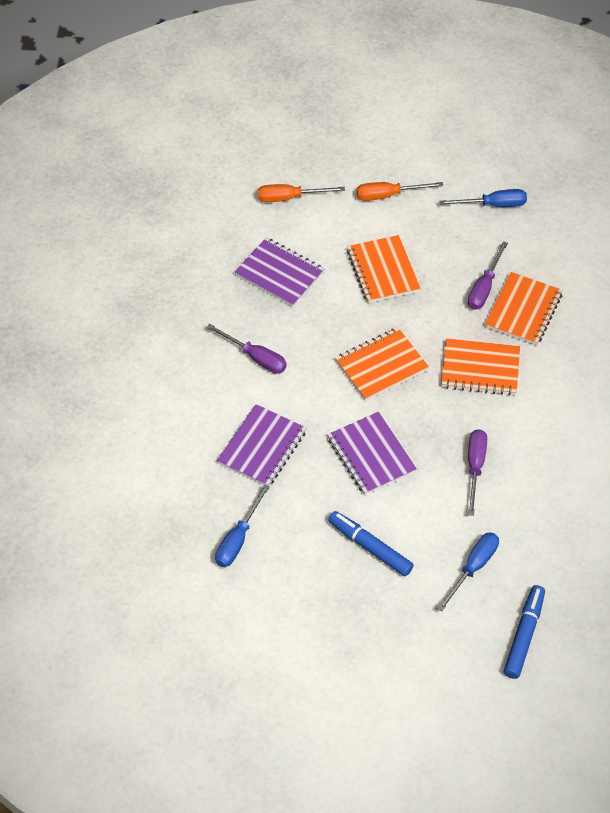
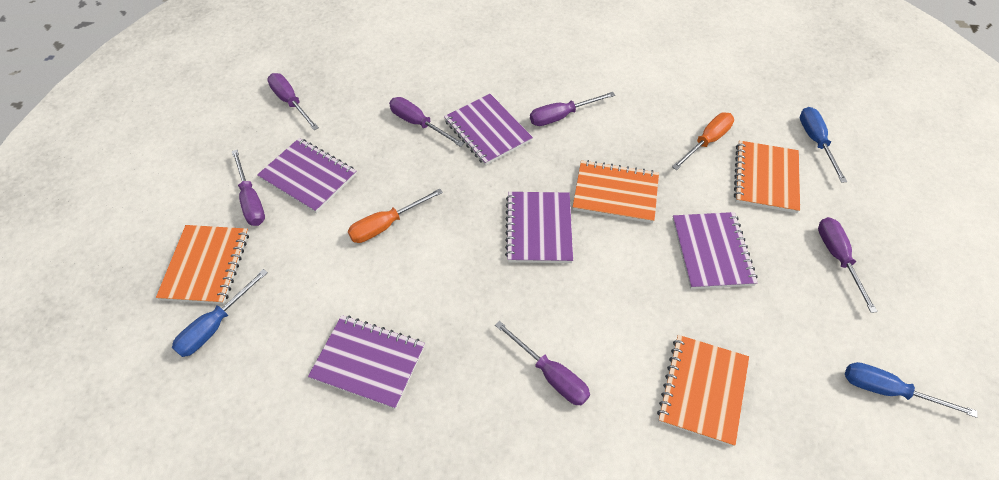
blue marker: 2 -> 0
purple notebook: 3 -> 5
purple screwdriver: 3 -> 6

